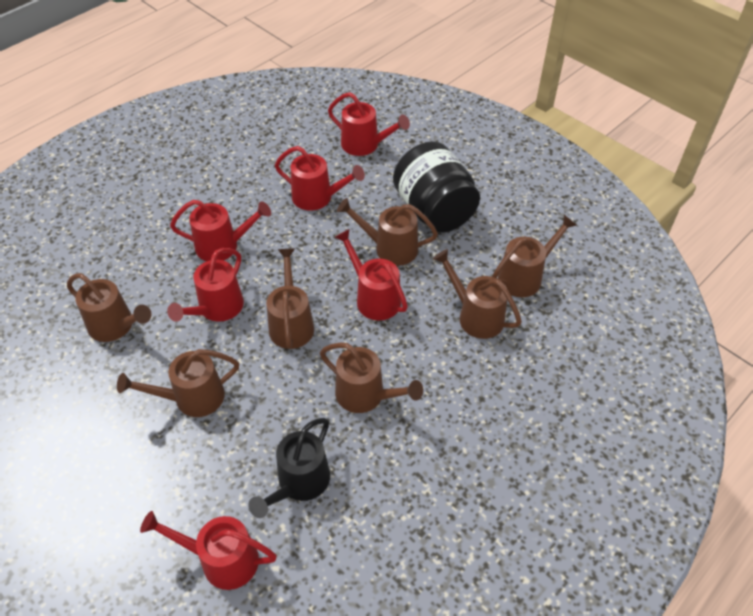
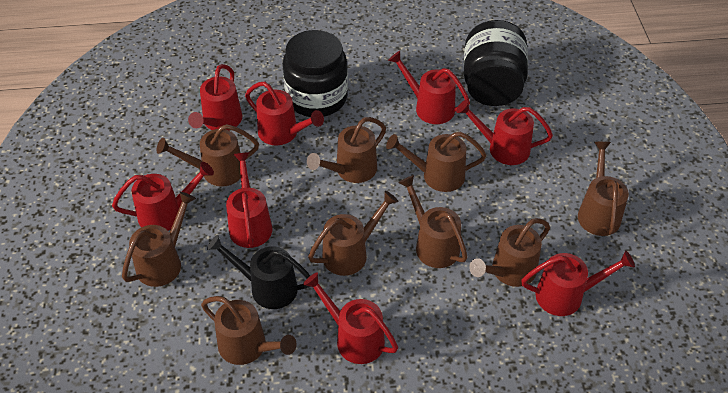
black jar: 1 -> 2
brown watering can: 7 -> 9
red watering can: 6 -> 8

